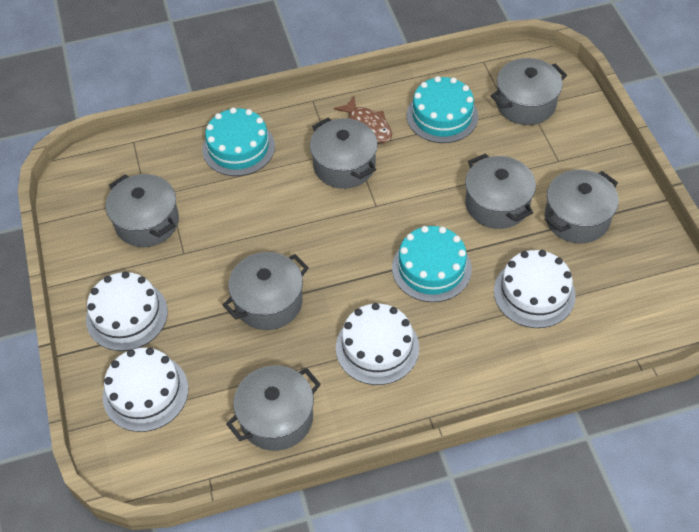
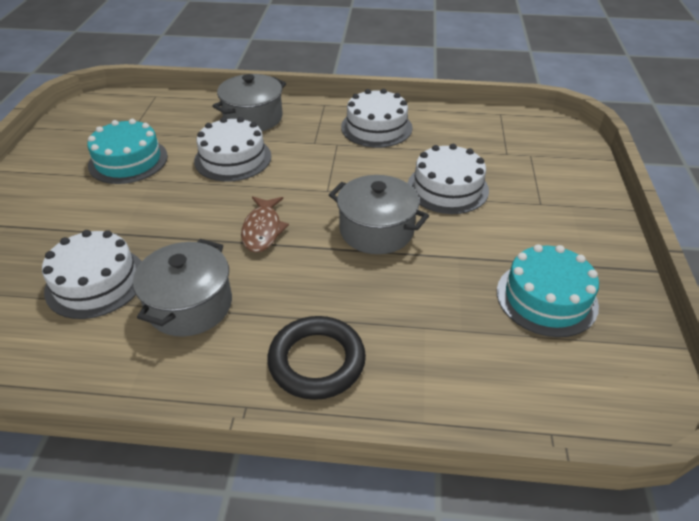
black ring: 0 -> 1
grey pot: 7 -> 3
turquoise cake: 3 -> 2

